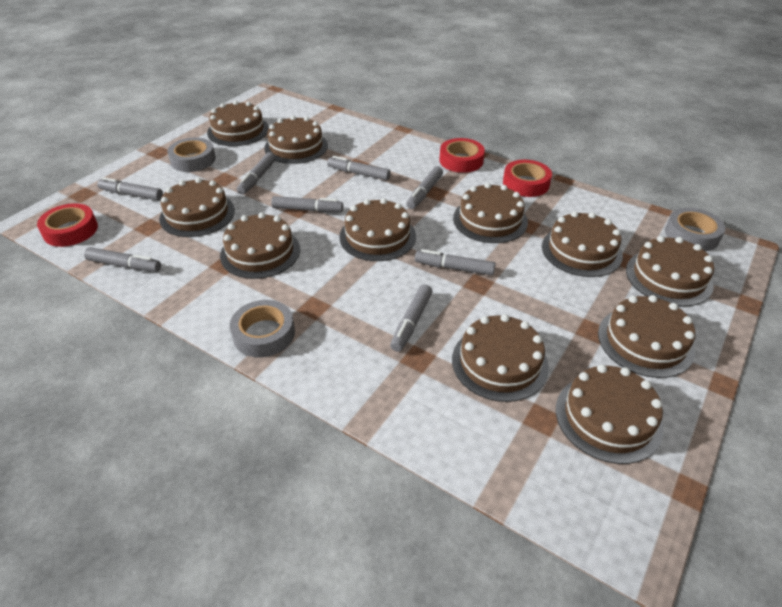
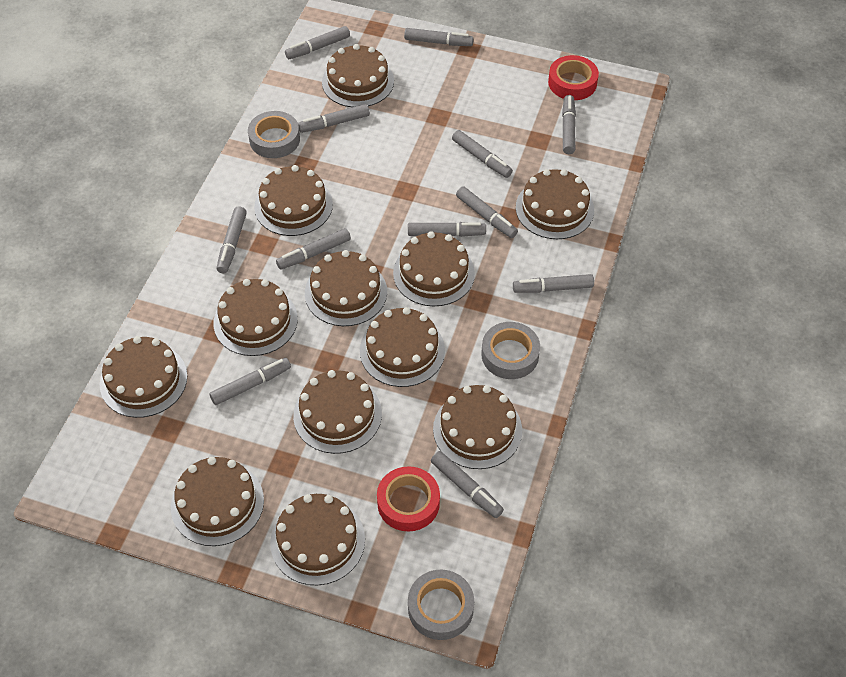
brown cake: 11 -> 12
grey marker: 8 -> 12
red tape: 3 -> 2

